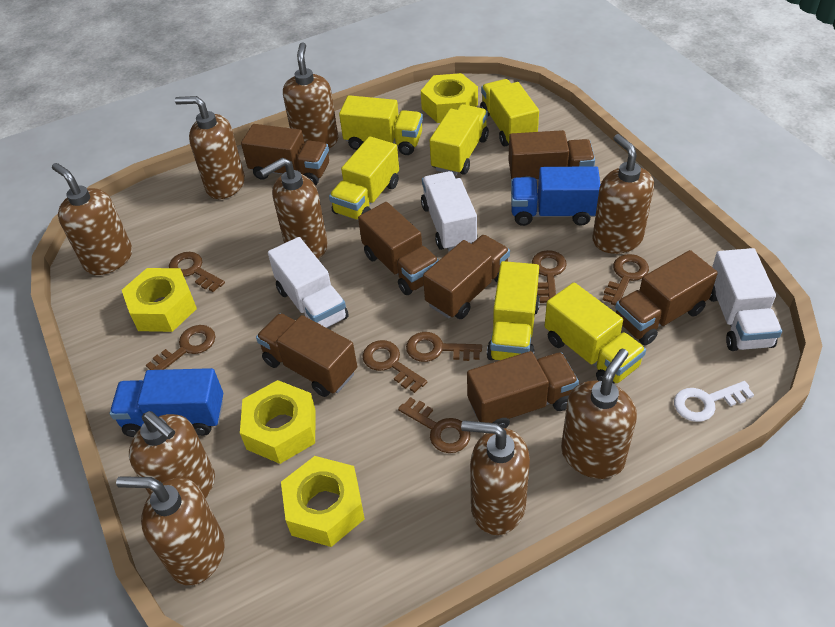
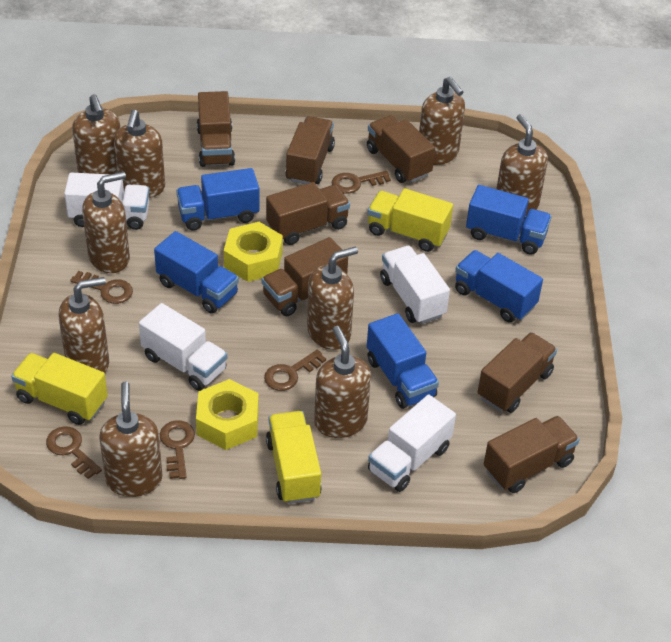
blue truck: 2 -> 5
brown key: 7 -> 5
white key: 1 -> 0
white truck: 3 -> 4
yellow nut: 4 -> 2
yellow truck: 6 -> 3

